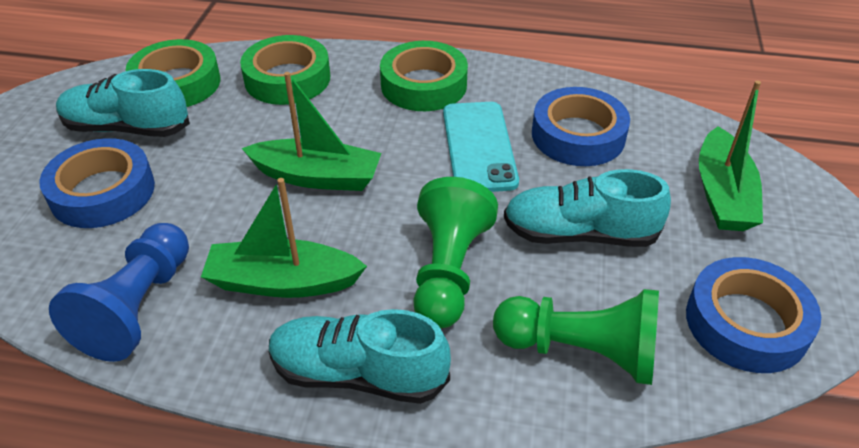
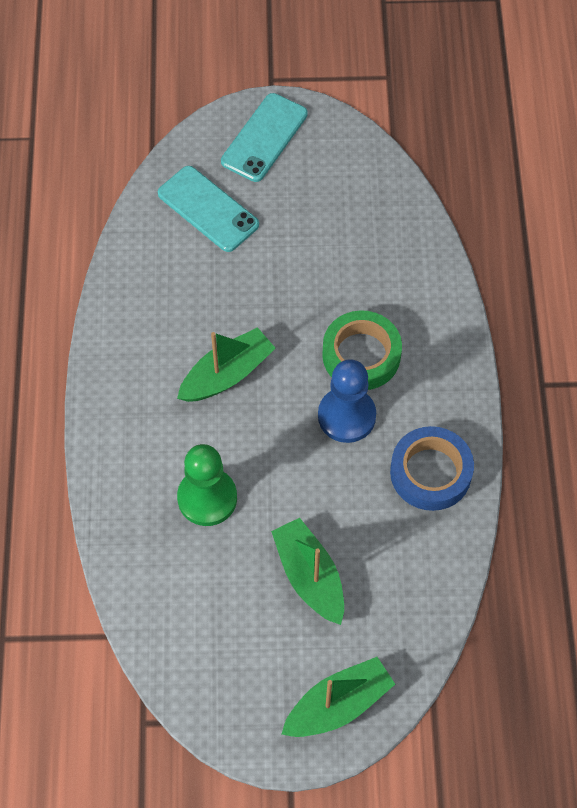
blue tape: 3 -> 1
green pawn: 2 -> 1
green tape: 3 -> 1
turquoise phone: 1 -> 2
turquoise shoe: 3 -> 0

